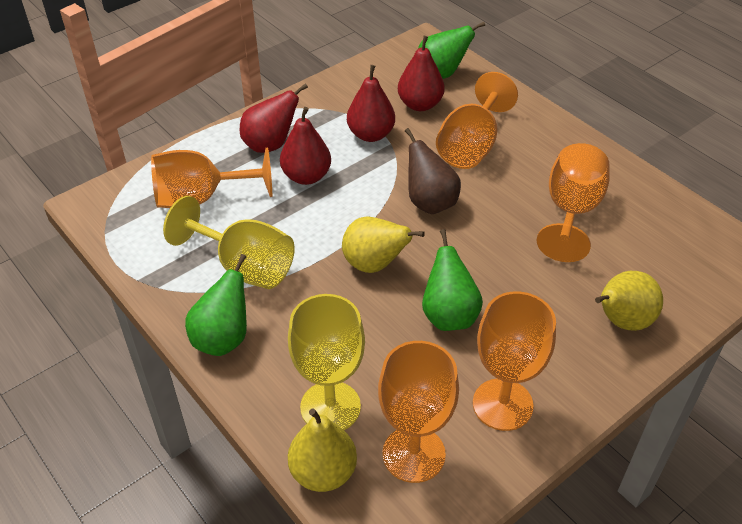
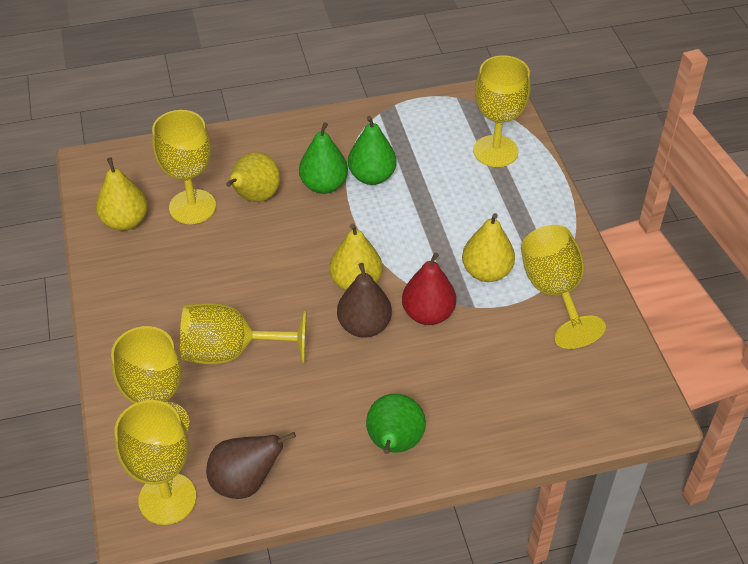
brown pear: 1 -> 2
orange goblet: 5 -> 0
red pear: 4 -> 1
yellow goblet: 2 -> 6
yellow pear: 3 -> 4

